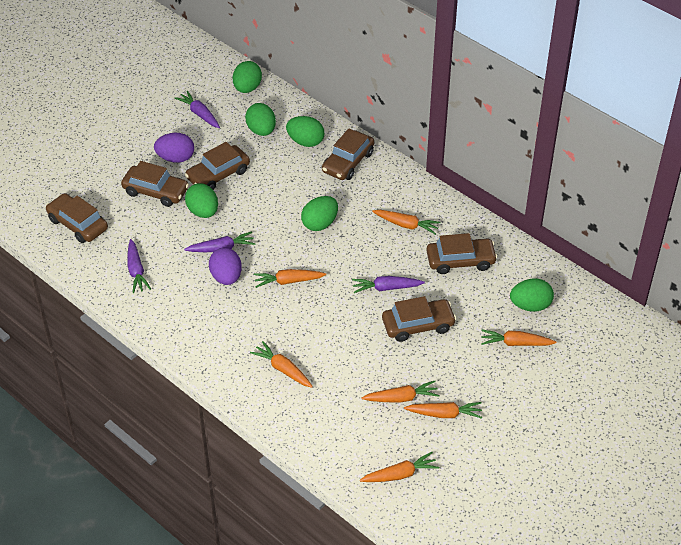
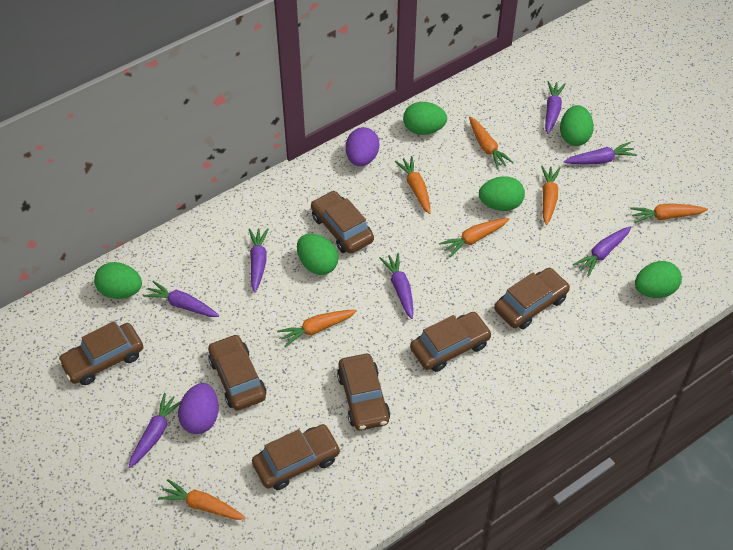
brown car: 6 -> 7
purple carrot: 4 -> 7

